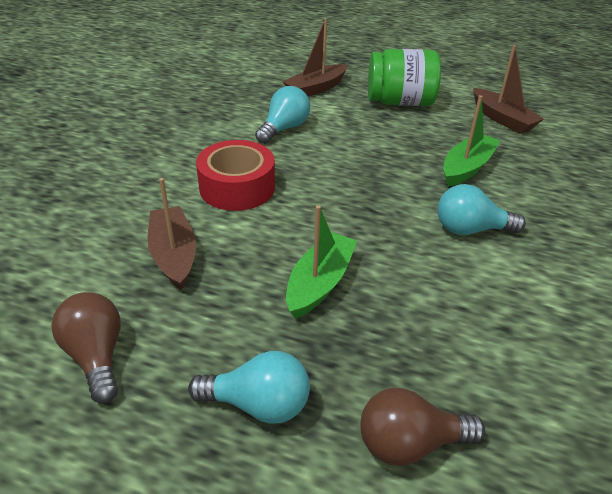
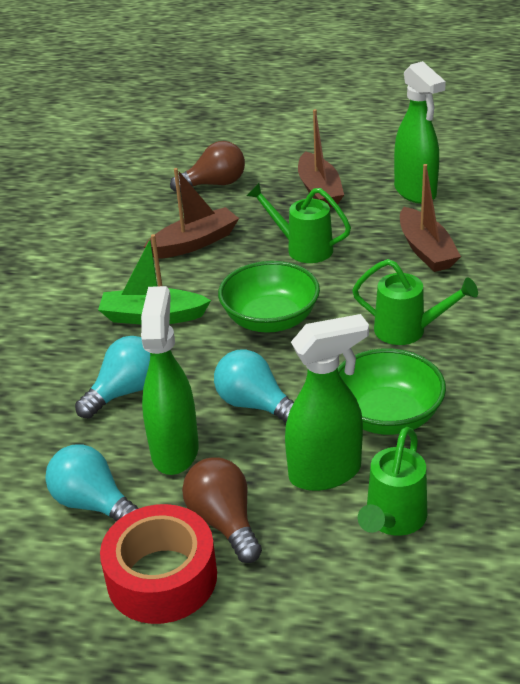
green boat: 2 -> 1
green bowl: 0 -> 2
green jar: 1 -> 0
green spray bottle: 0 -> 3
green watering can: 0 -> 3

